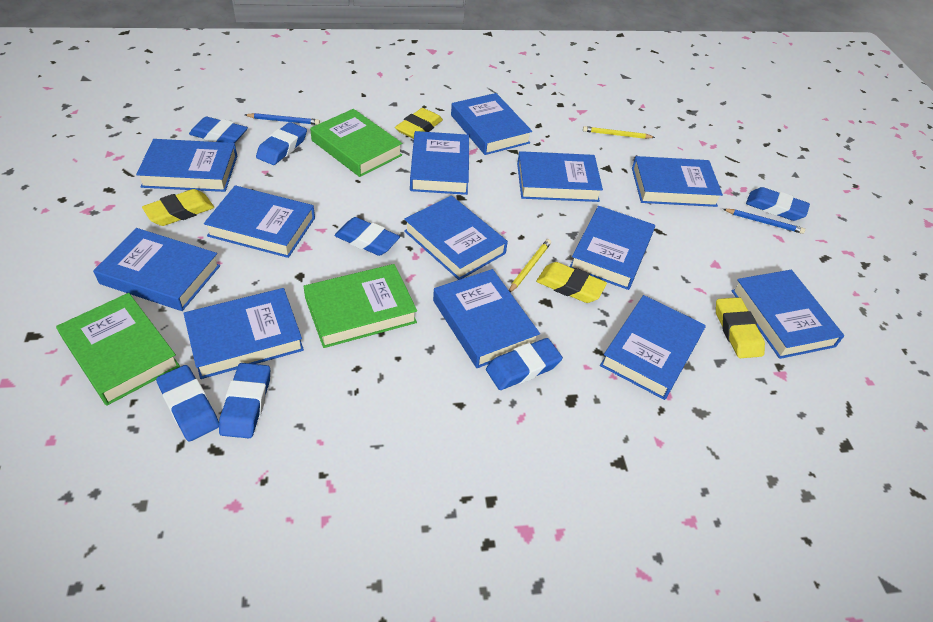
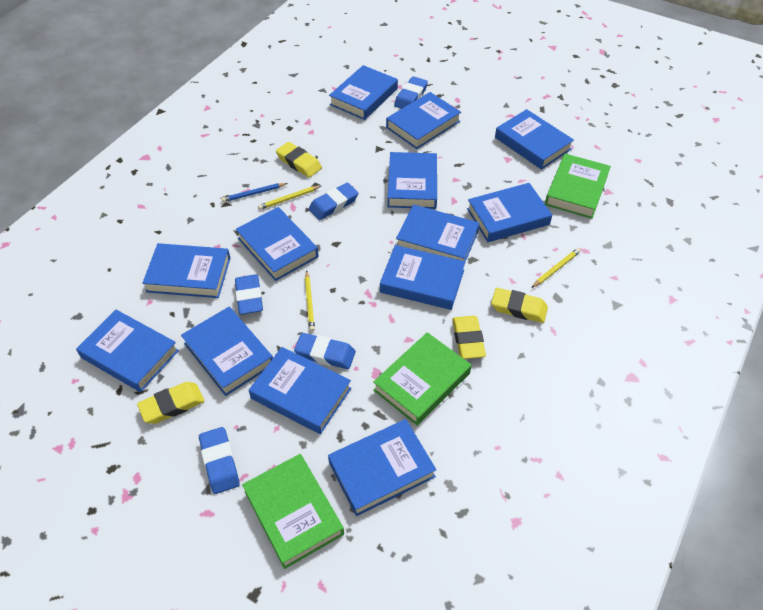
blue eraser: 7 -> 5
blue pencil: 2 -> 1
yellow pencil: 2 -> 3

